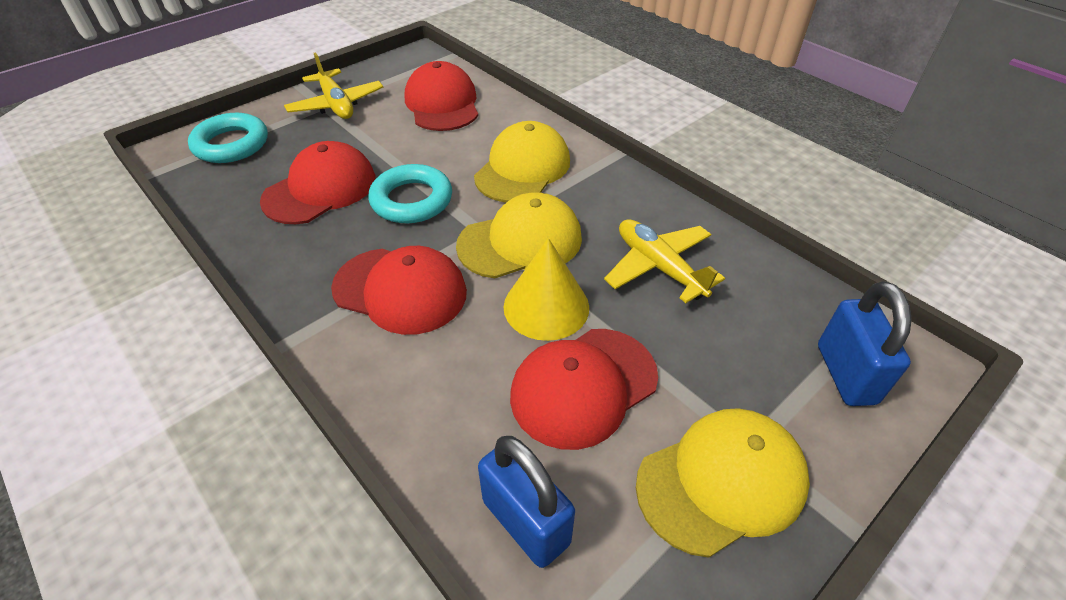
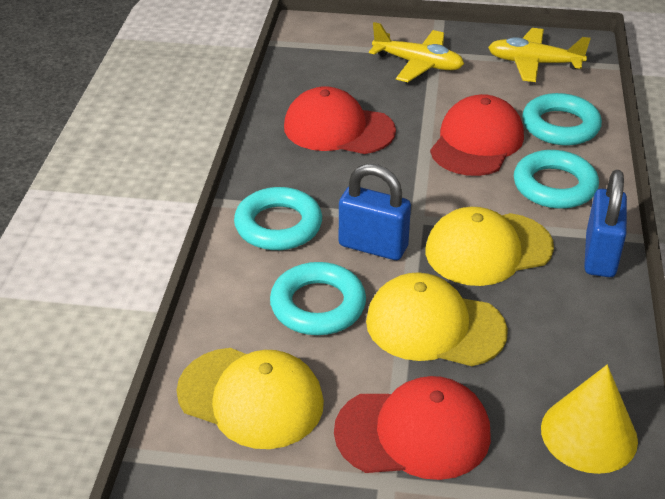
red cap: 4 -> 3
turquoise ring: 2 -> 4

